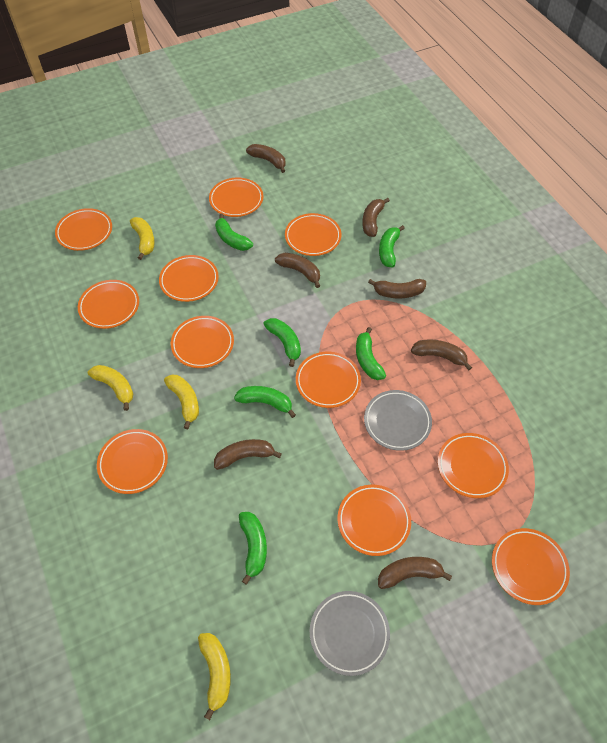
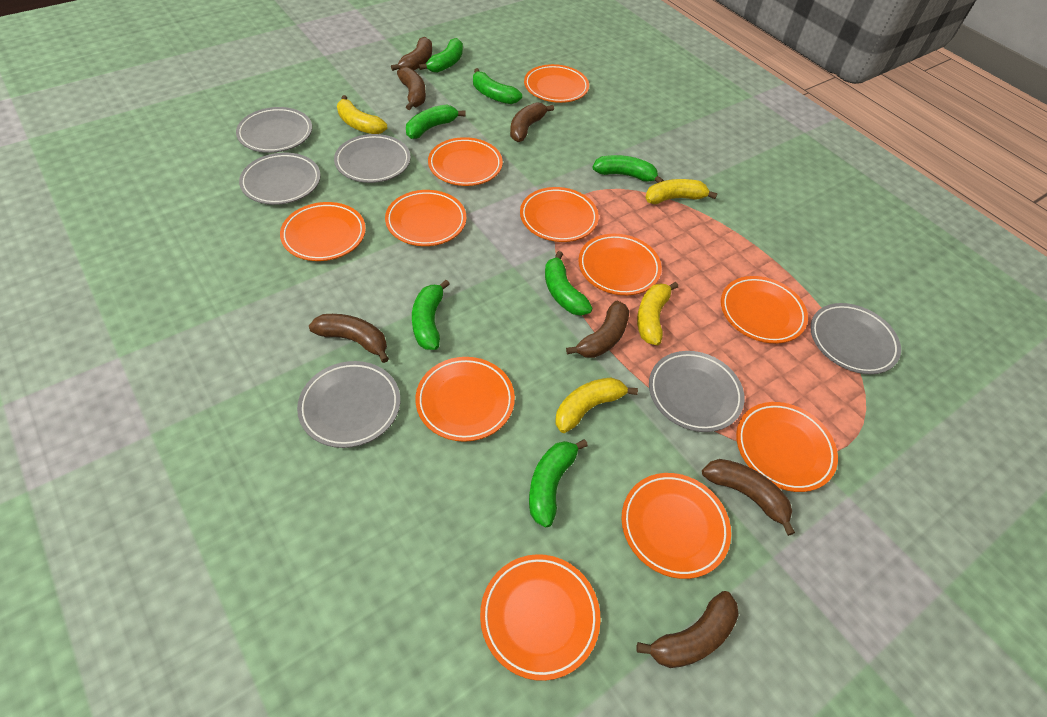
green banana: 6 -> 7
grey plate: 2 -> 6

